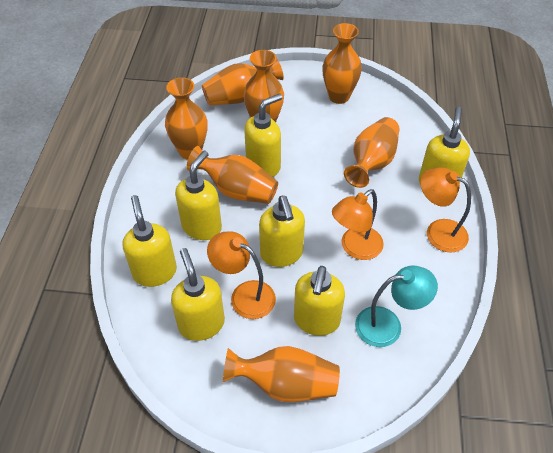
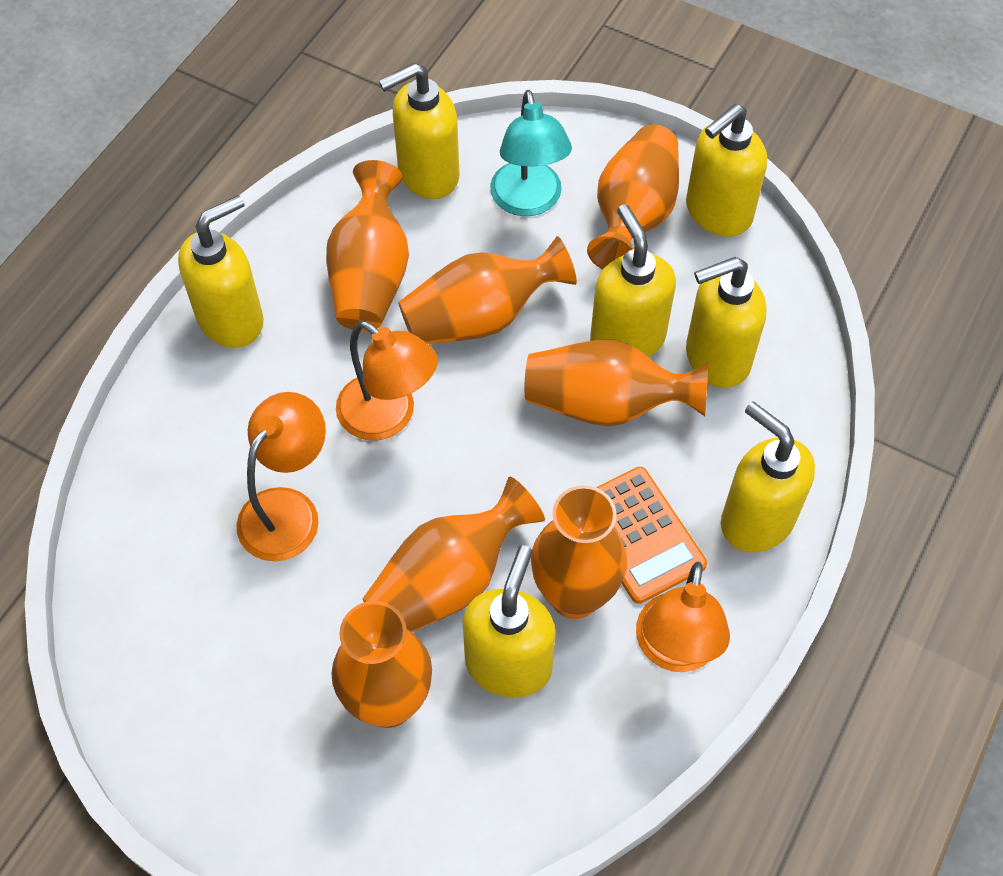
orange calculator: 0 -> 1

